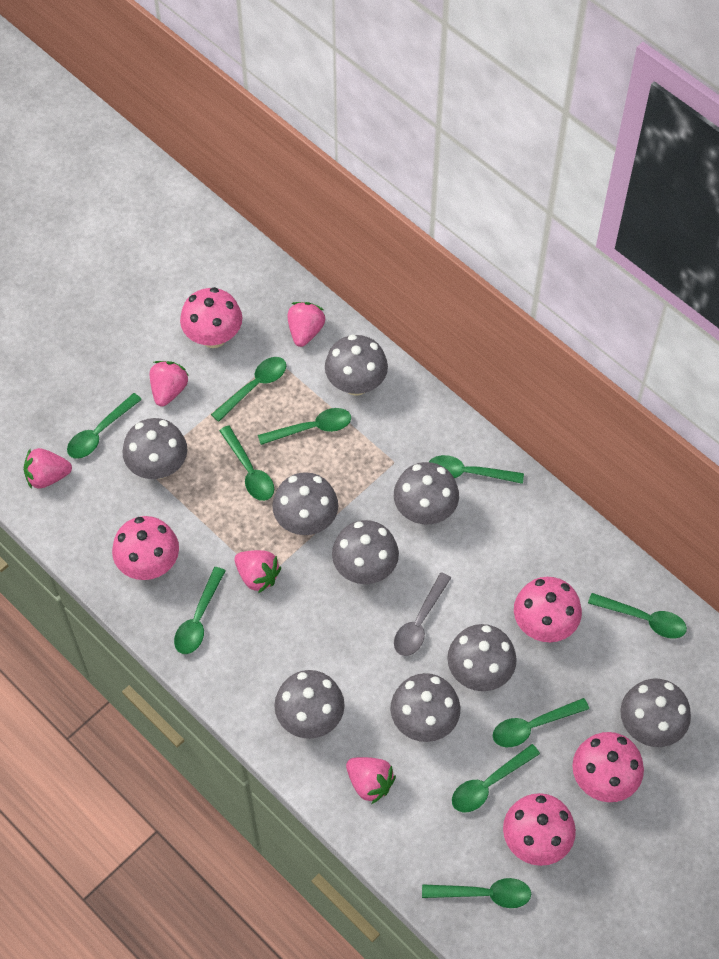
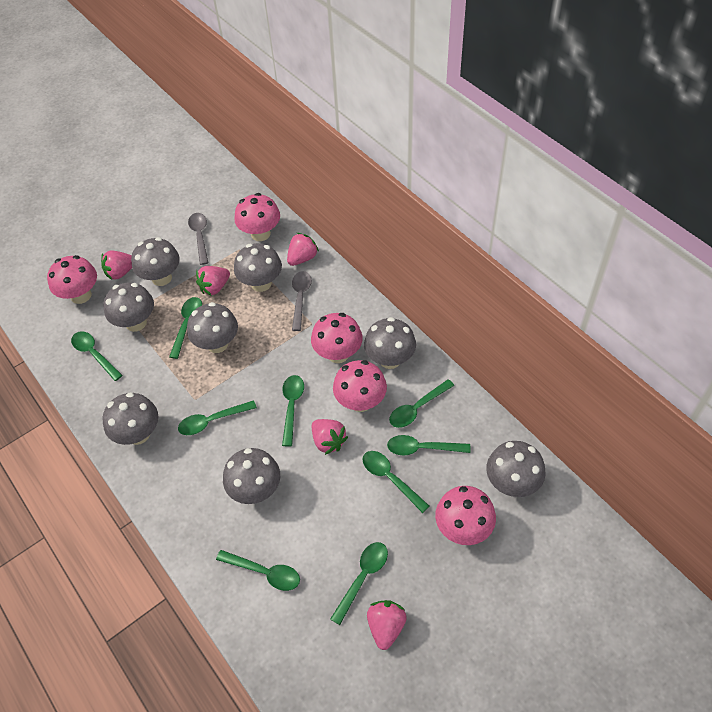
green spoon: 10 -> 9
grey mushroom: 9 -> 8
grey spoon: 1 -> 2

